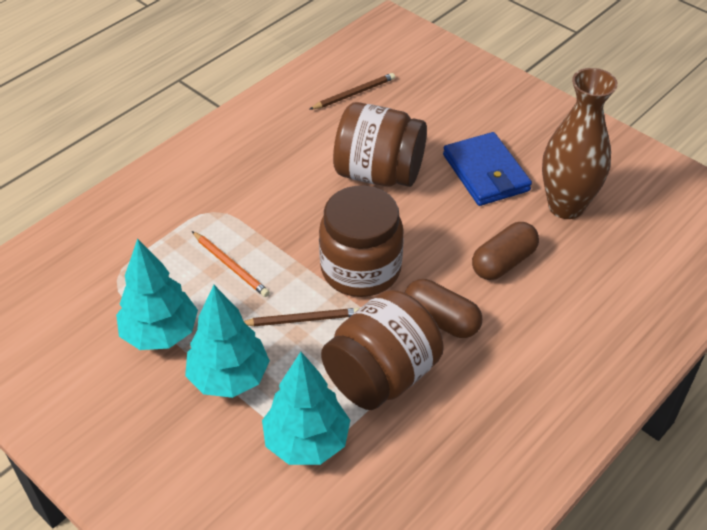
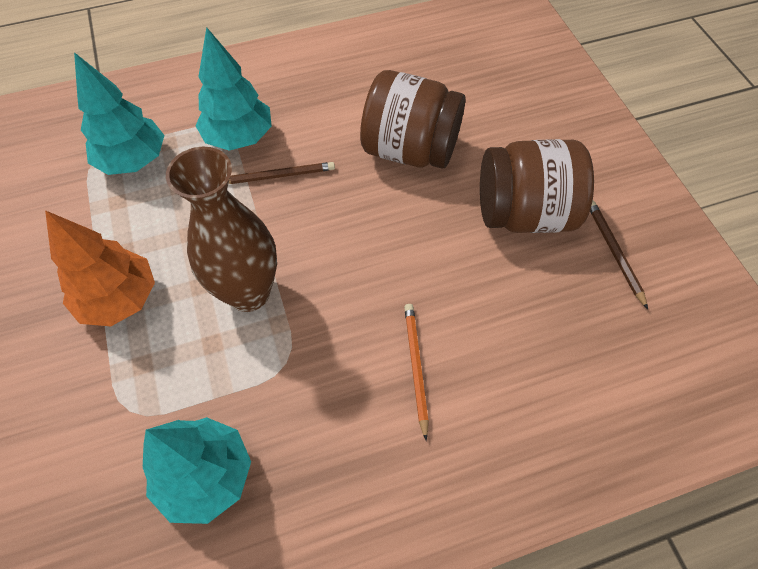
blue wallet: 1 -> 0
brown capsule: 2 -> 0
brown jar: 3 -> 2
orange tree: 0 -> 1

